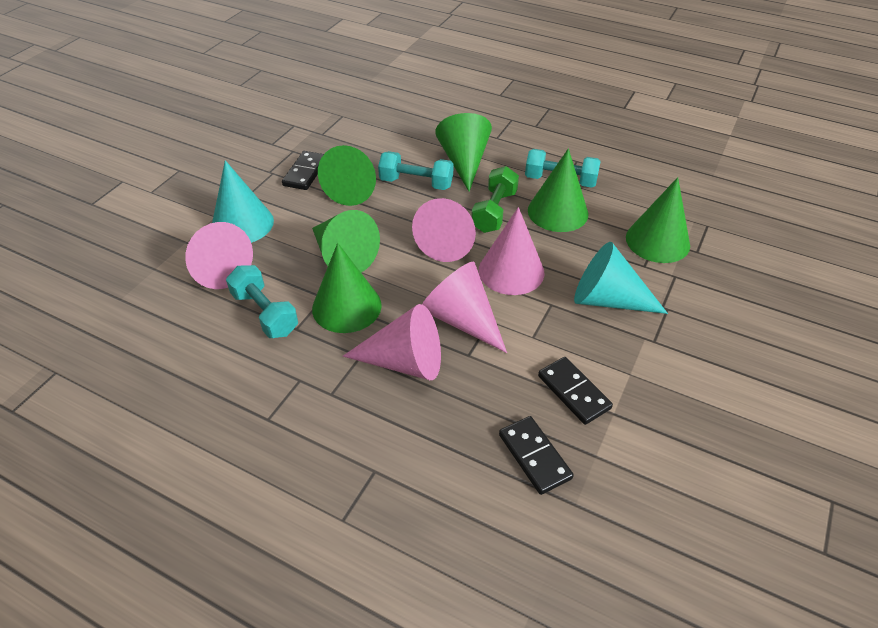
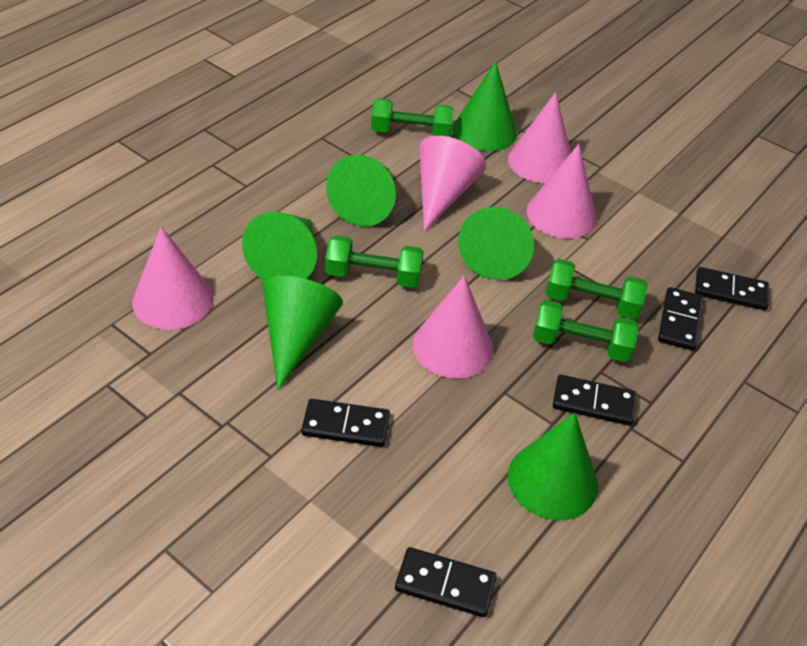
black domino: 3 -> 5
green dumbbell: 1 -> 4
turquoise cone: 2 -> 0
turquoise dumbbell: 3 -> 0

